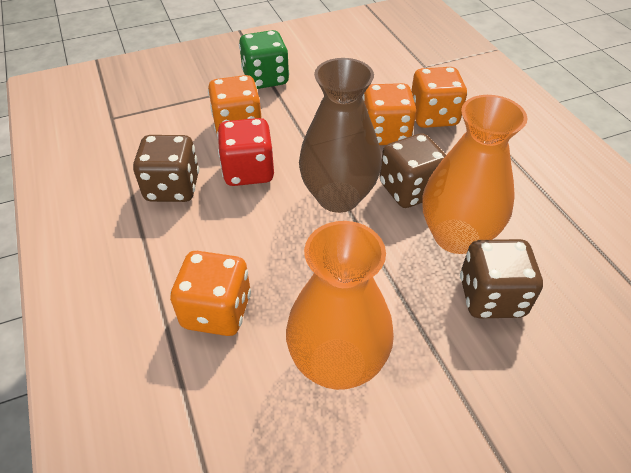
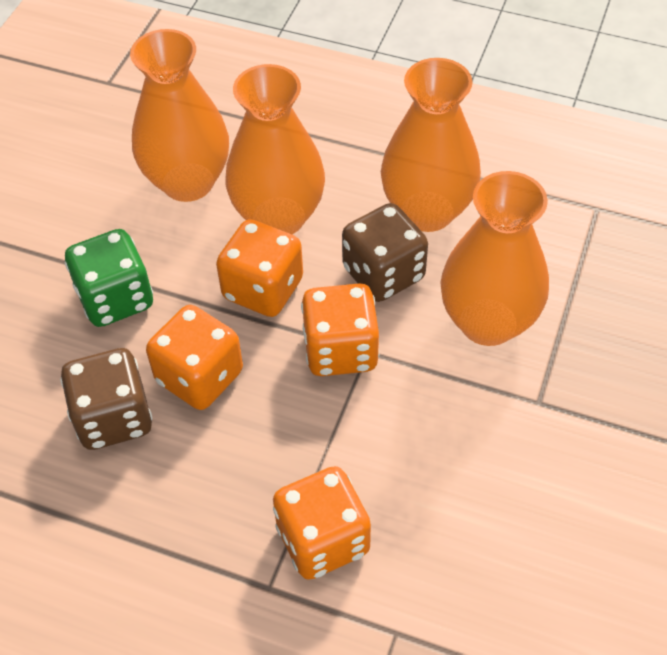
brown dice: 3 -> 2
brown vase: 1 -> 0
orange vase: 2 -> 4
red dice: 1 -> 0

